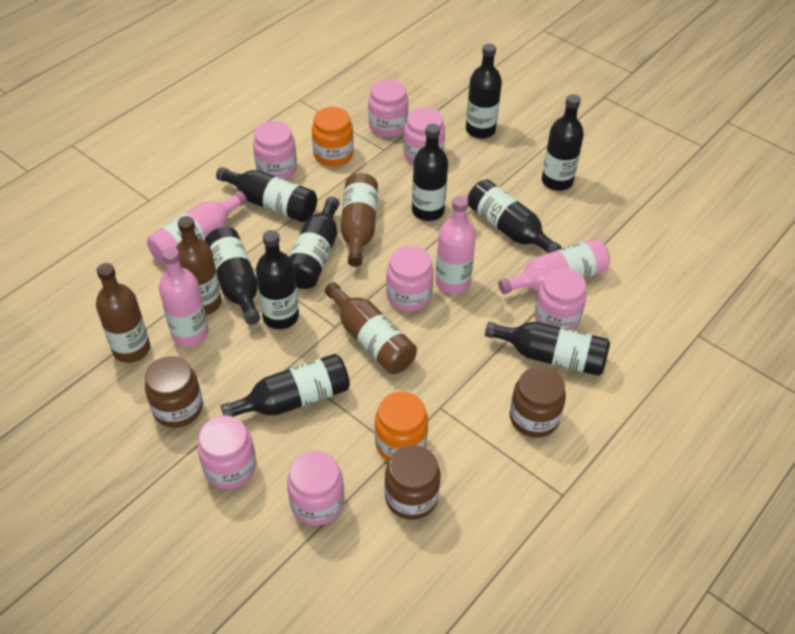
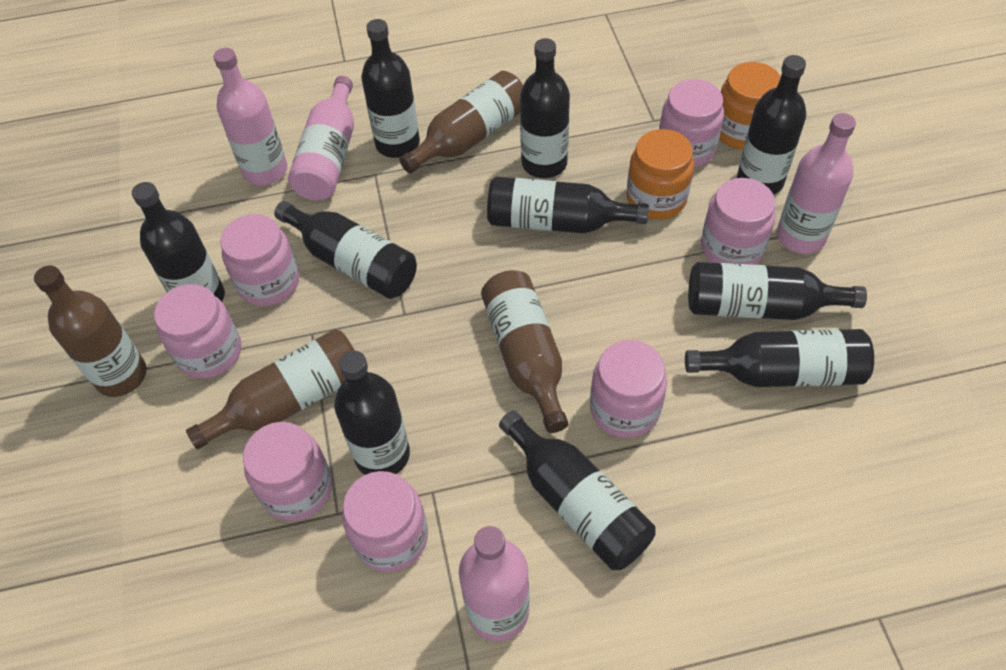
brown jar: 3 -> 0

